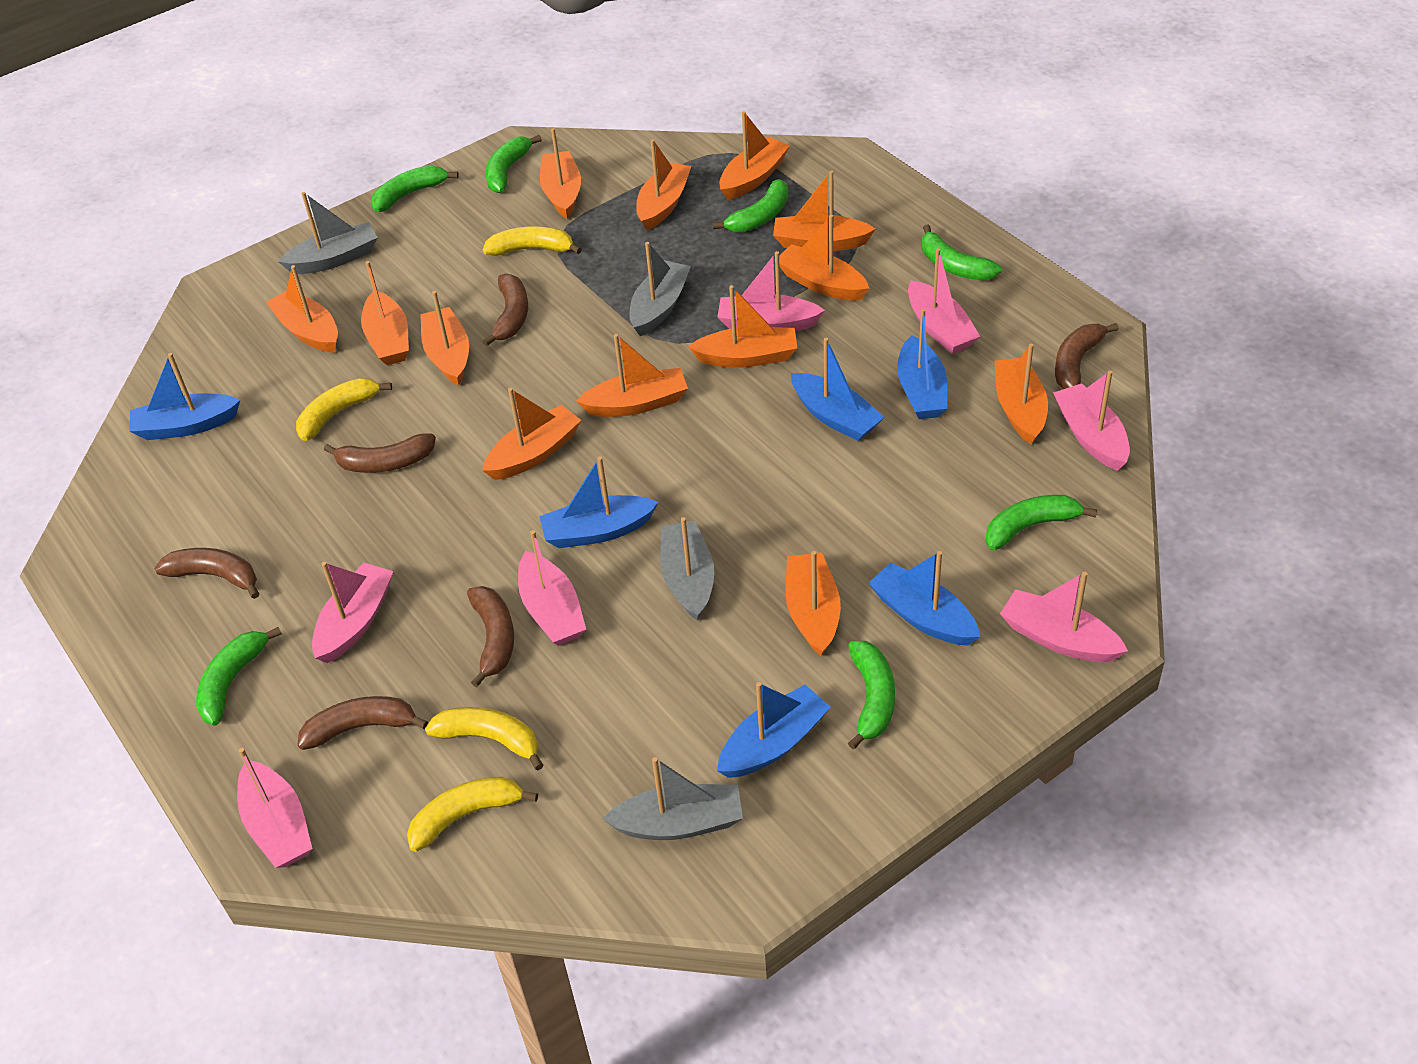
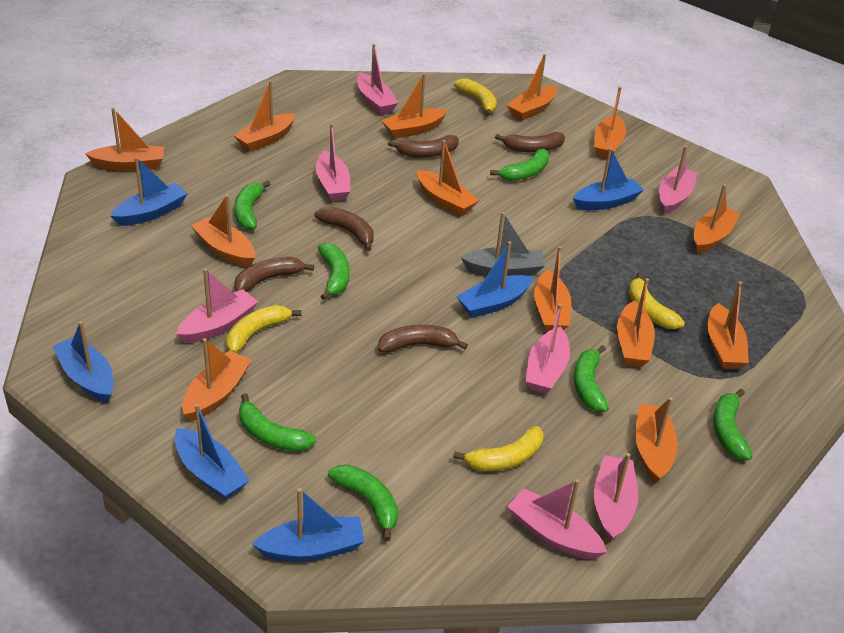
brown banana: 6 -> 5
grey boat: 4 -> 1

